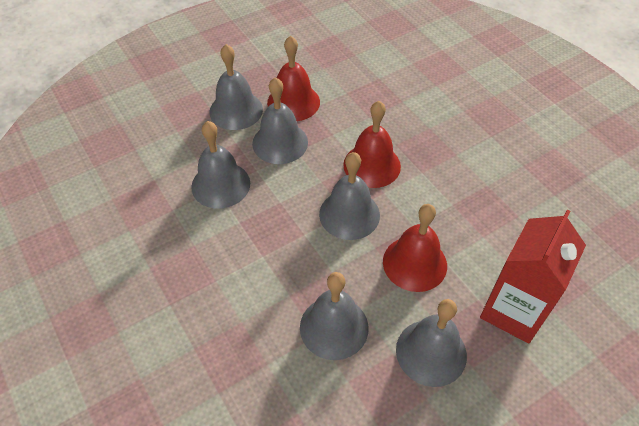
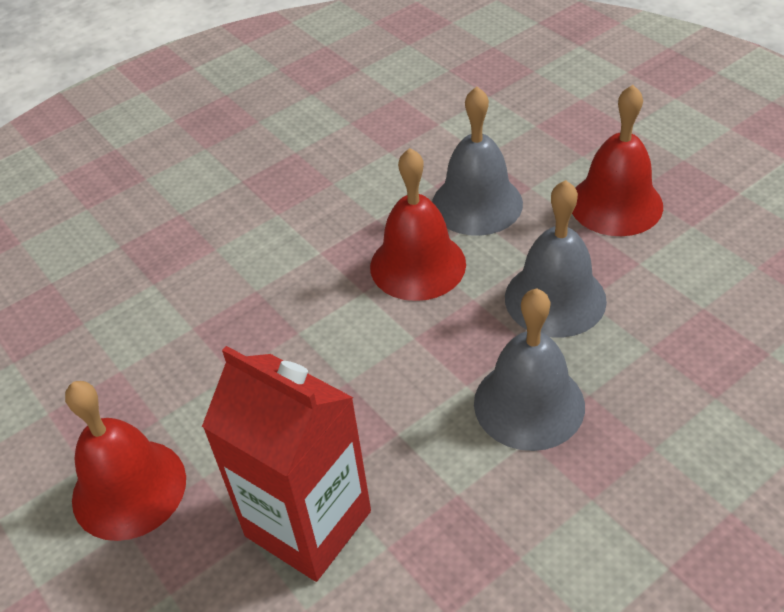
grey bell: 6 -> 3

